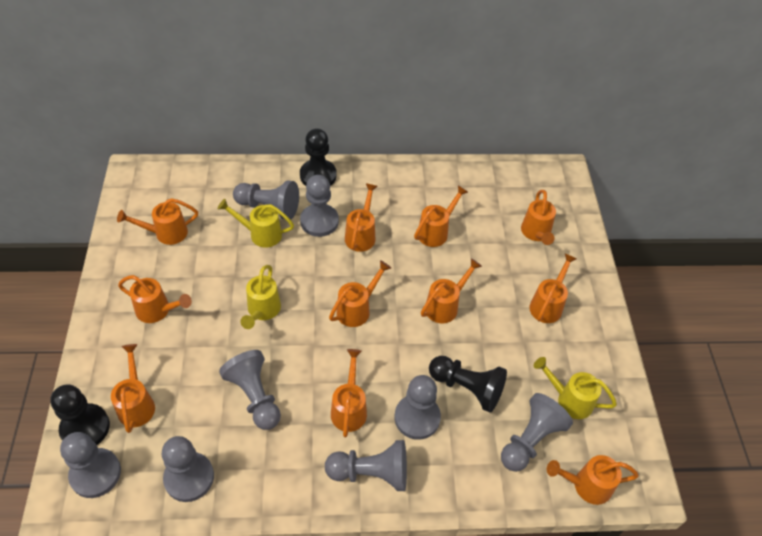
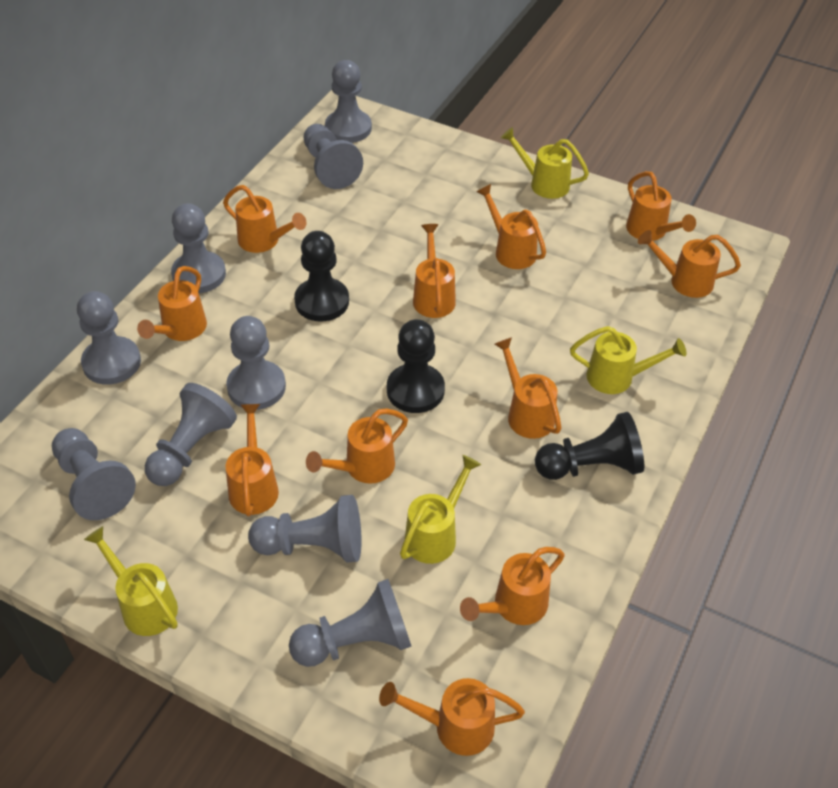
grey pawn: 8 -> 9
yellow watering can: 3 -> 4

